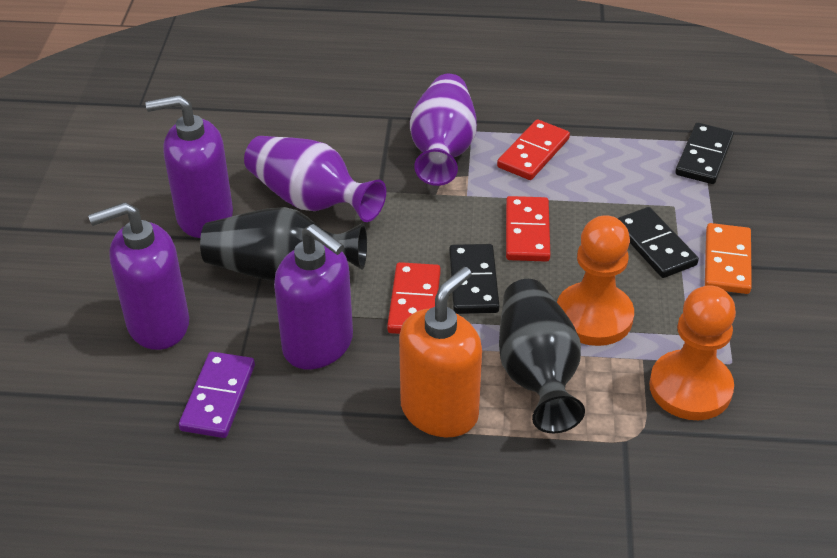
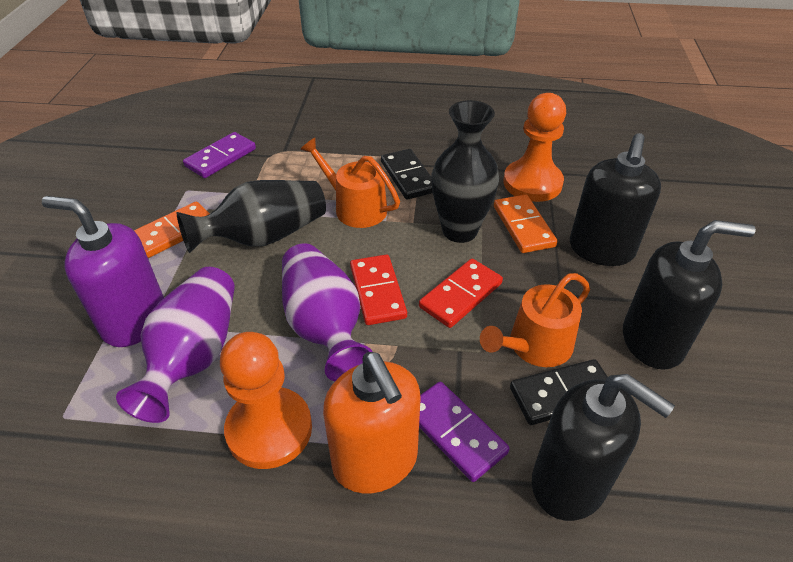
black domino: 3 -> 2
black soap dispenser: 0 -> 3
orange domino: 1 -> 2
orange watering can: 0 -> 2
purple domino: 1 -> 2
purple soap dispenser: 3 -> 1
red domino: 3 -> 2

